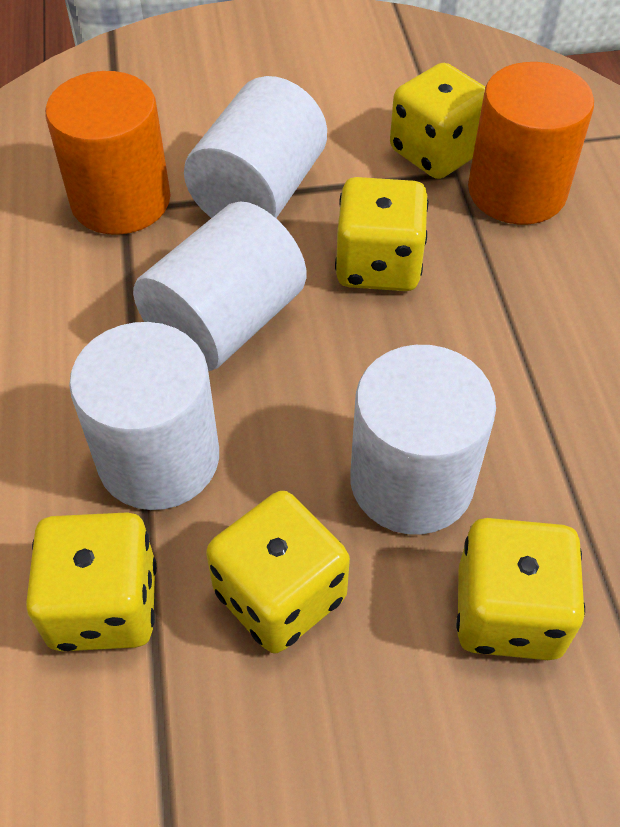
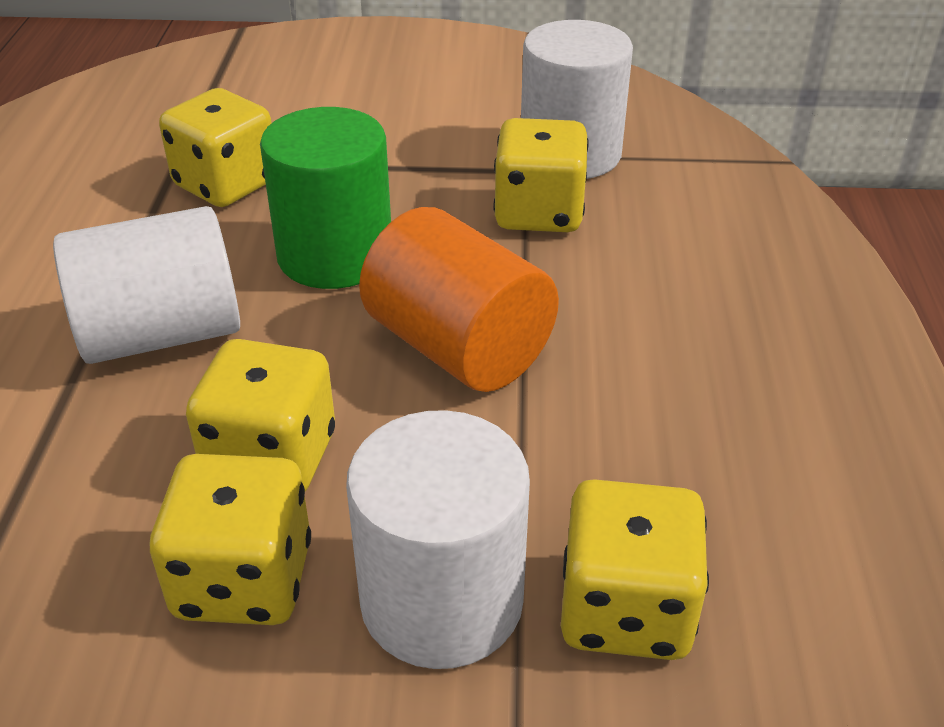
green cylinder: 0 -> 1
orange cylinder: 2 -> 1
white cylinder: 4 -> 3

